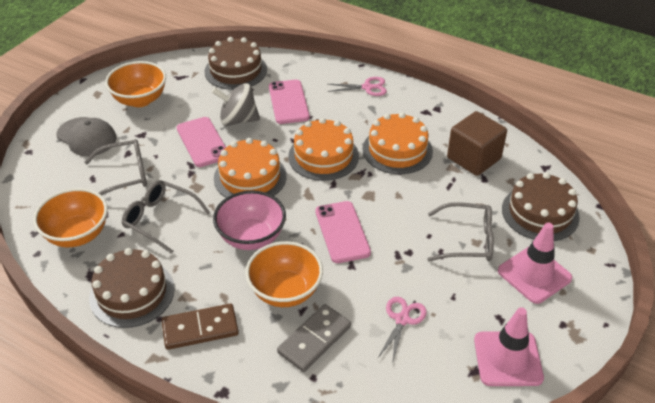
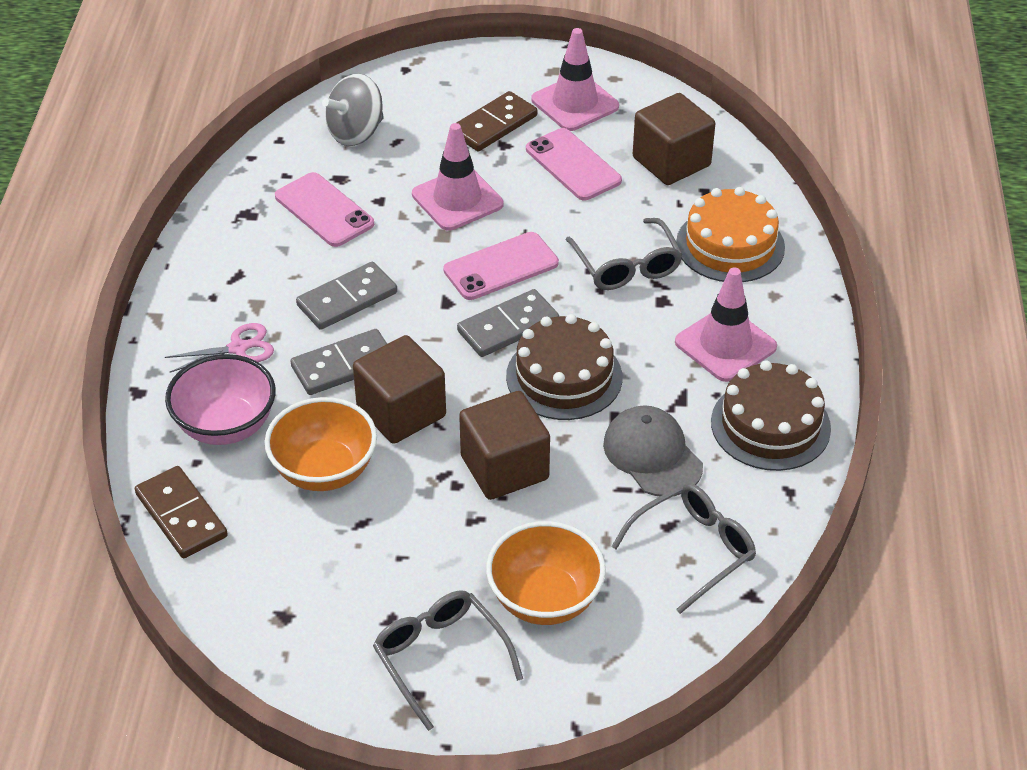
brown cake: 3 -> 2
brown cube: 1 -> 3
brown domino: 1 -> 2
grey domino: 1 -> 3
orange bowl: 3 -> 2
orange cake: 3 -> 1
pink scissors: 2 -> 1
pink traffic cone: 2 -> 3

